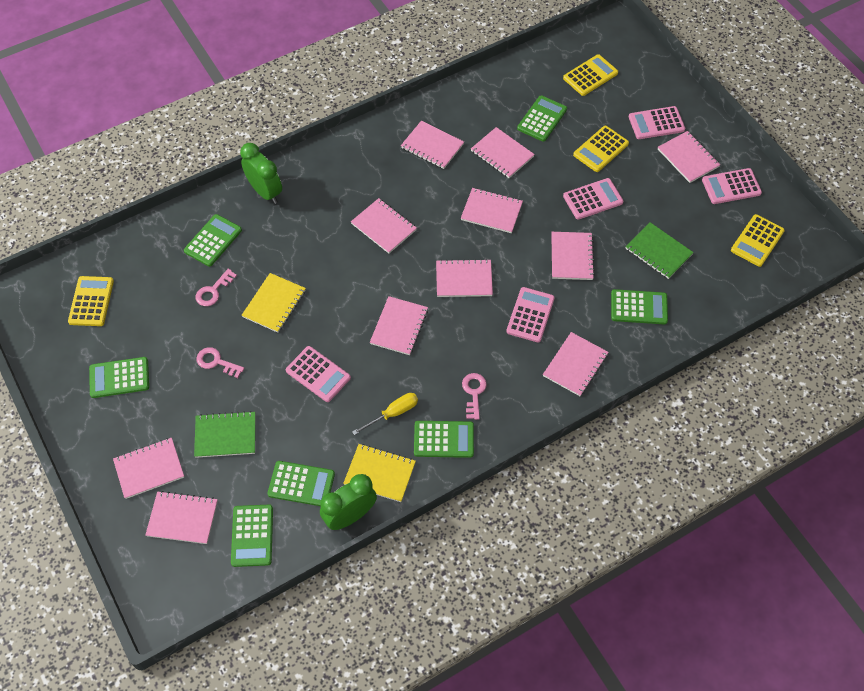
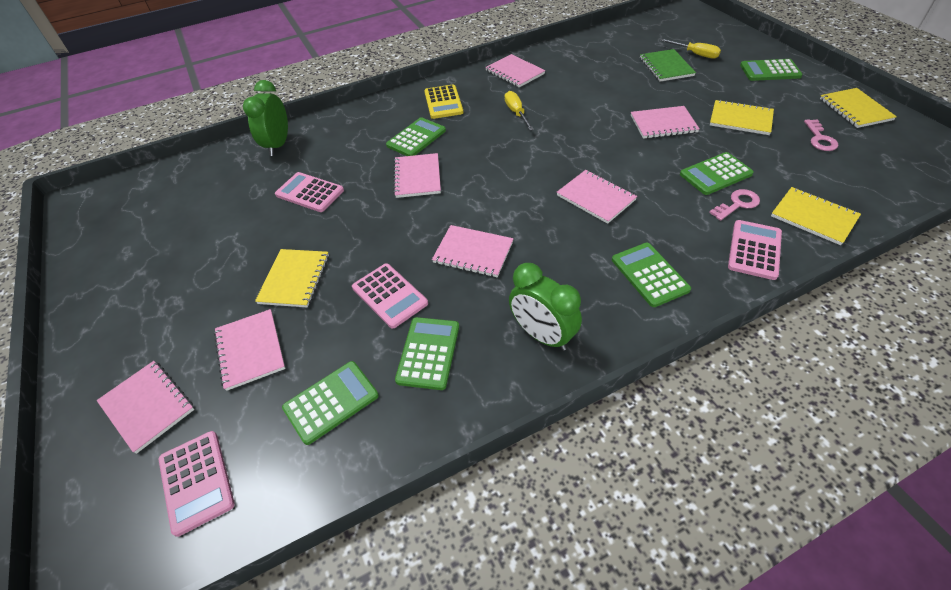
green calculator: 7 -> 6
green notebook: 2 -> 1
pink calculator: 5 -> 4
pink key: 3 -> 2
pink notebook: 11 -> 7
yellow calculator: 4 -> 1
yellow notebook: 2 -> 4
yellow screwdriver: 1 -> 2

